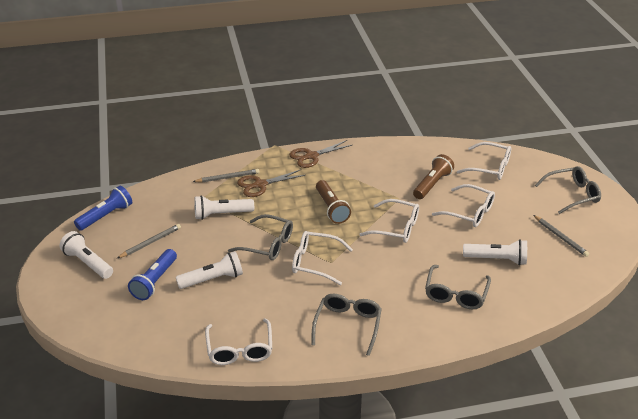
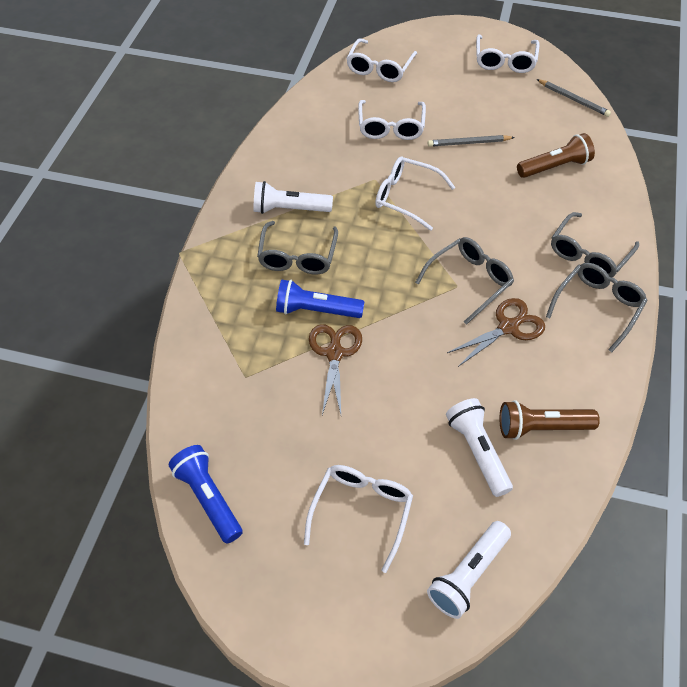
grey pencil: 3 -> 2
white flashlight: 4 -> 3

